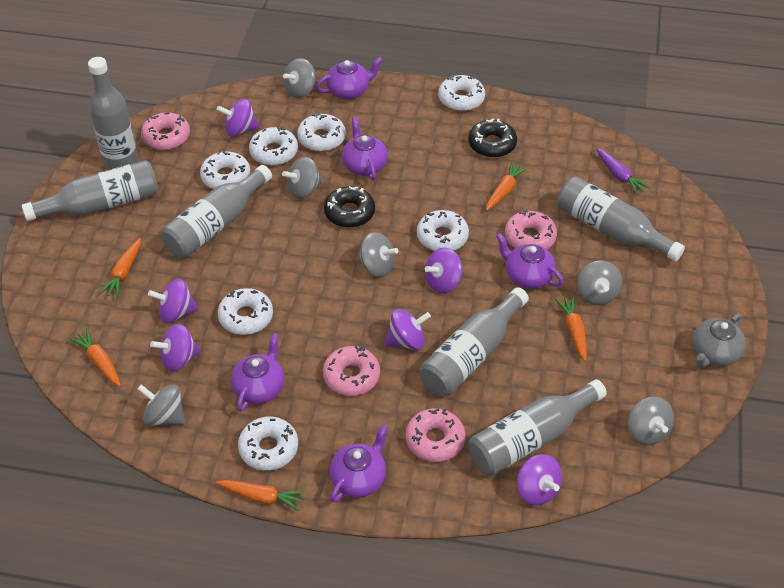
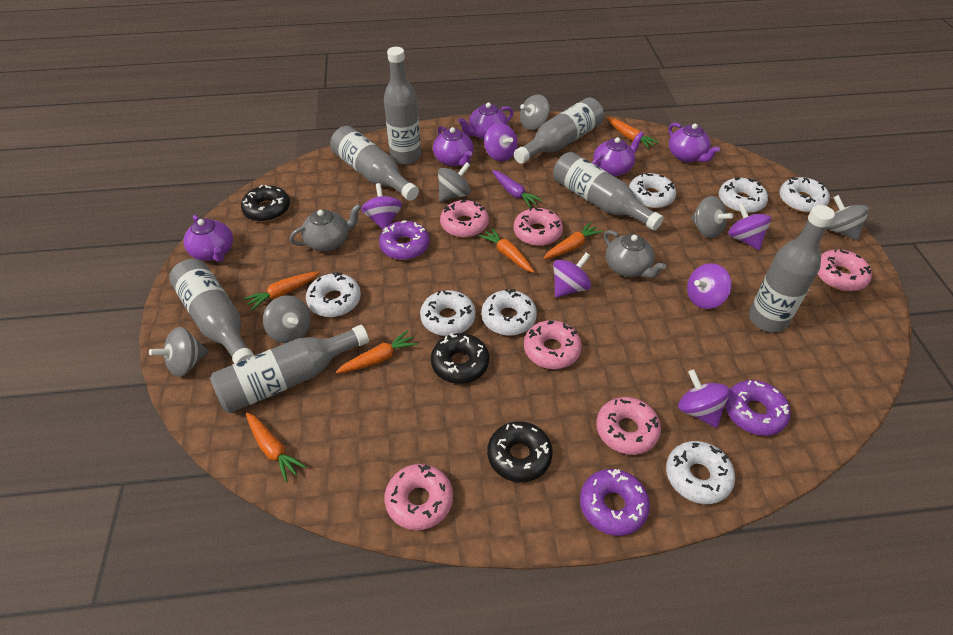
black donut: 2 -> 3
grey bottle: 6 -> 7
grey teapot: 1 -> 2
orange carrot: 5 -> 6
pink donut: 4 -> 6
purple donut: 0 -> 3

